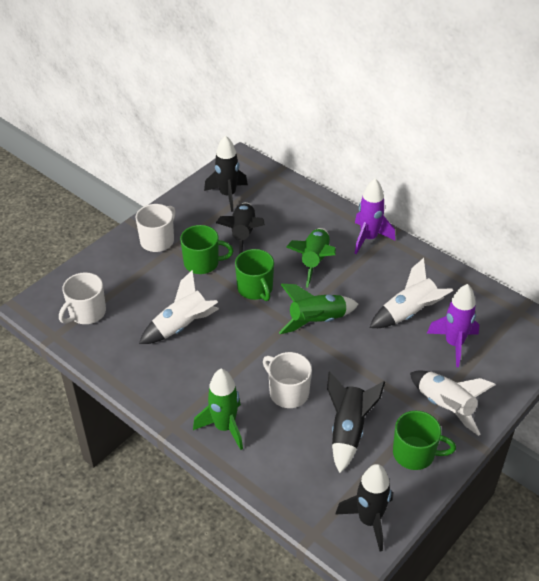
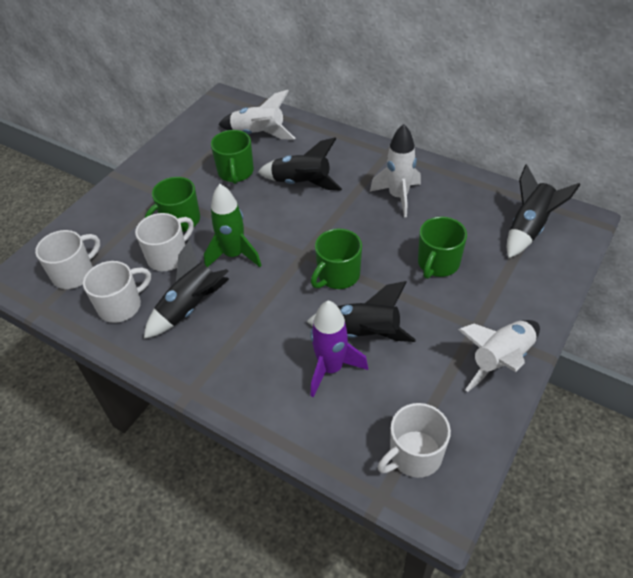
green mug: 3 -> 4
green rocket: 3 -> 1
purple rocket: 2 -> 1
white mug: 3 -> 4

